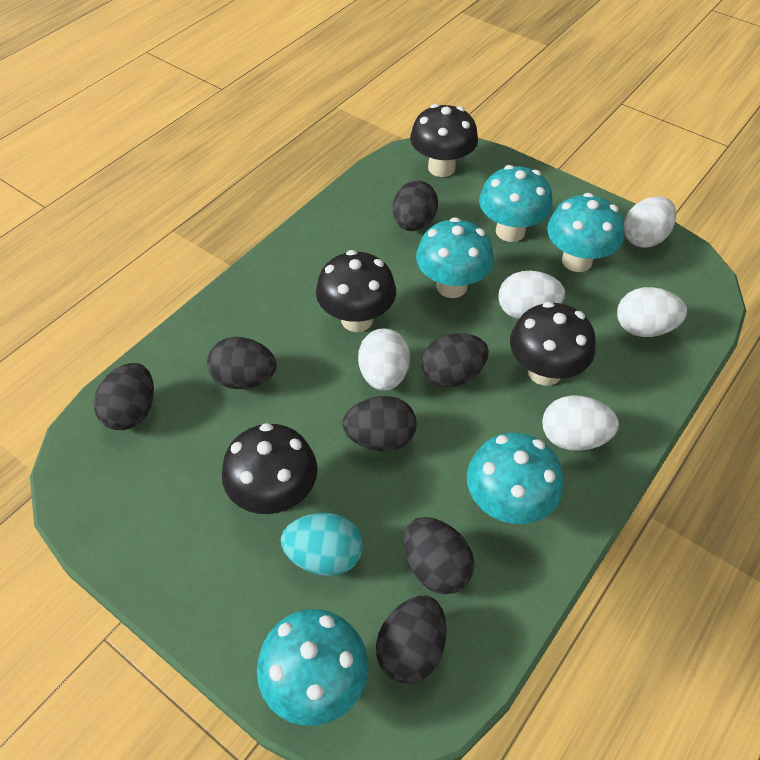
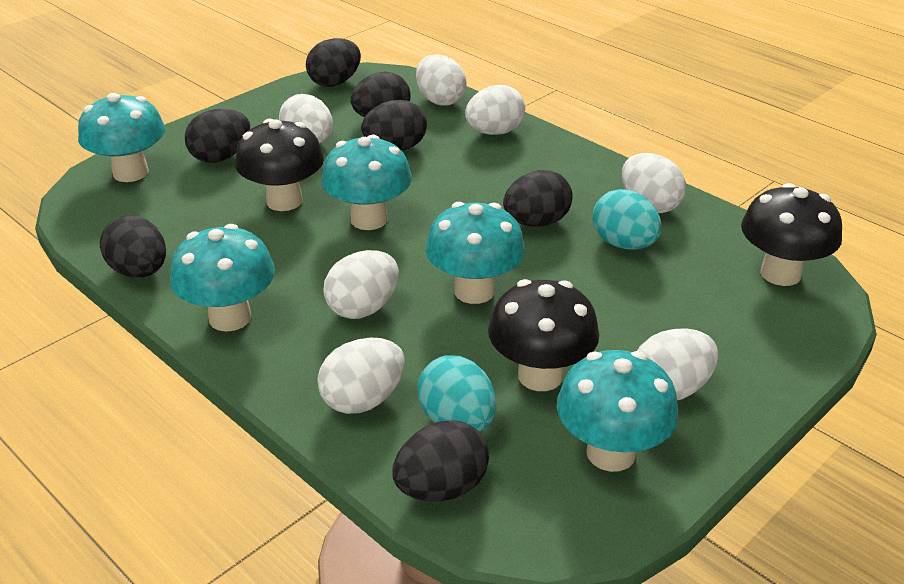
black mushroom: 4 -> 3
turquoise egg: 1 -> 2
white egg: 5 -> 7

